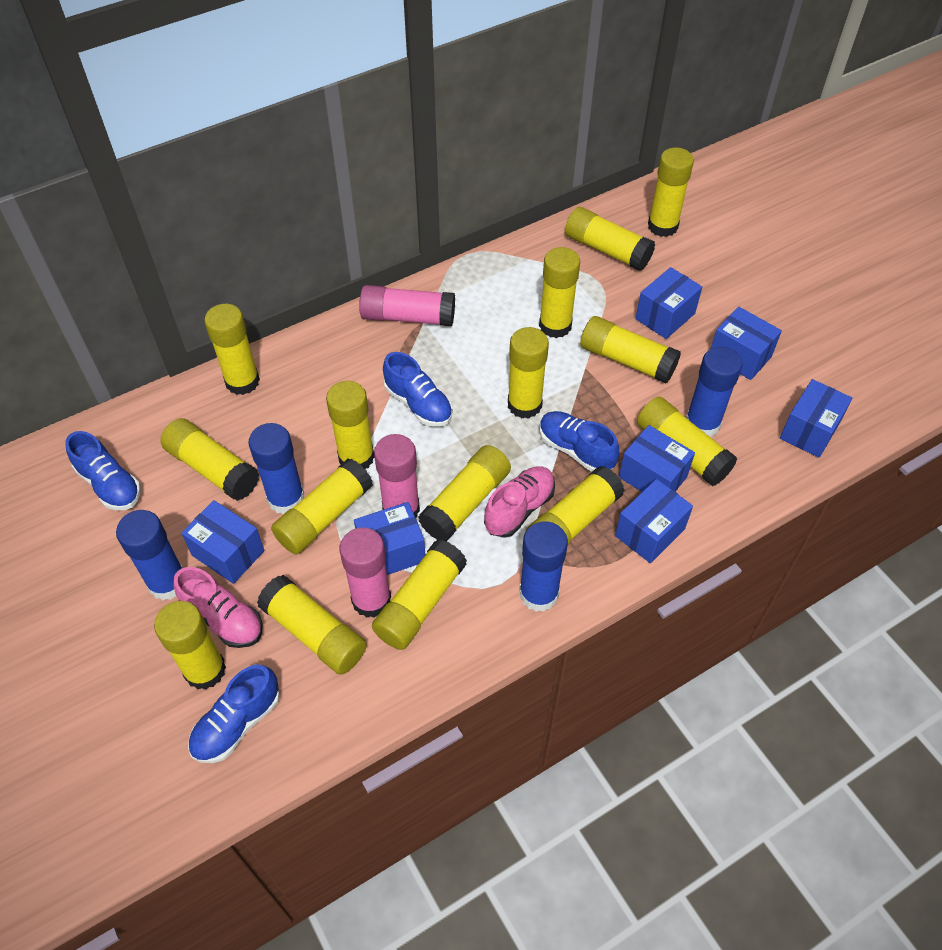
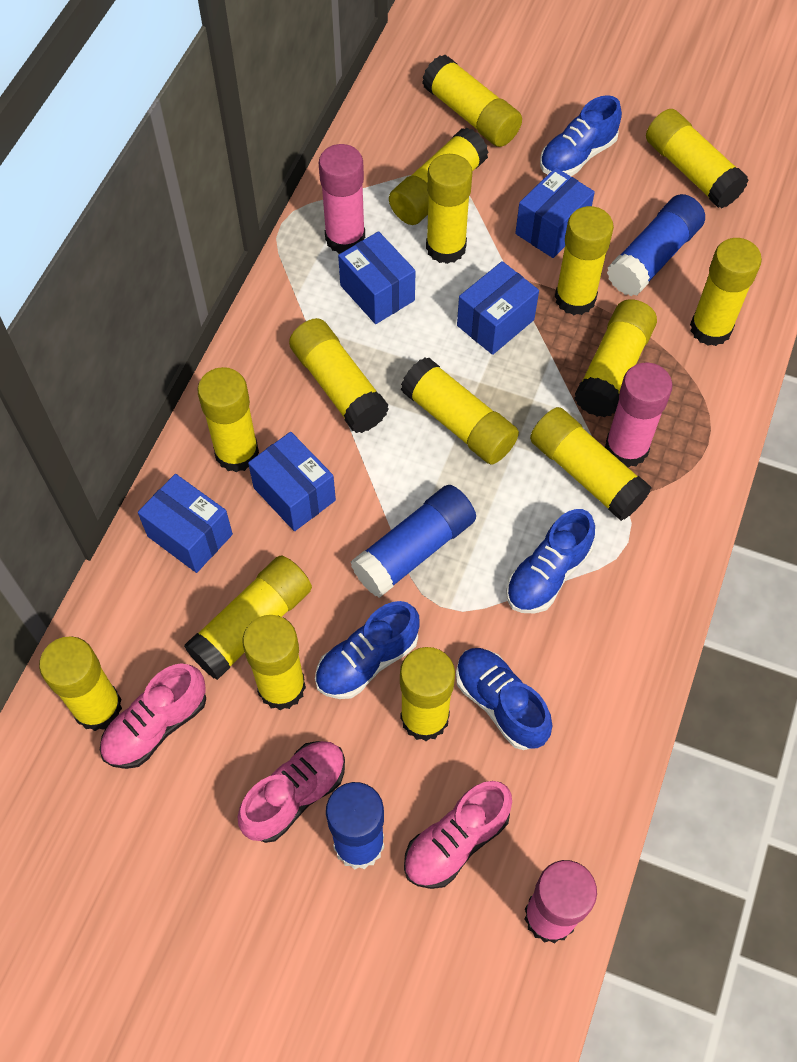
blue box: 7 -> 5
blue glue stick: 4 -> 3
pink shoe: 2 -> 3

